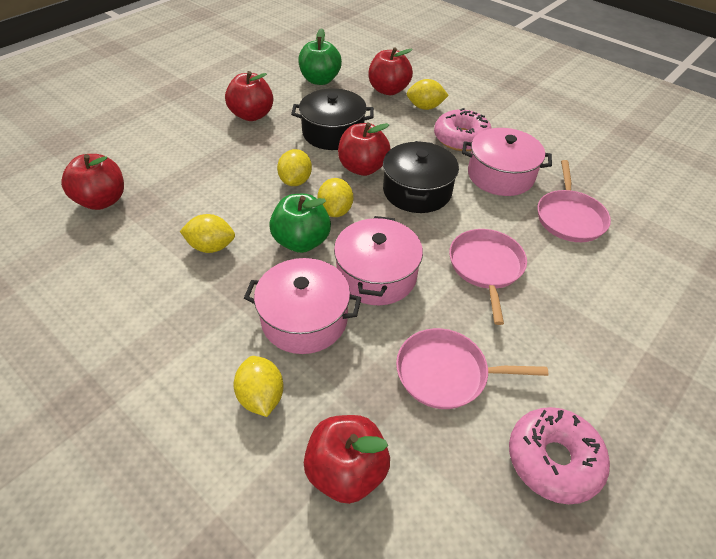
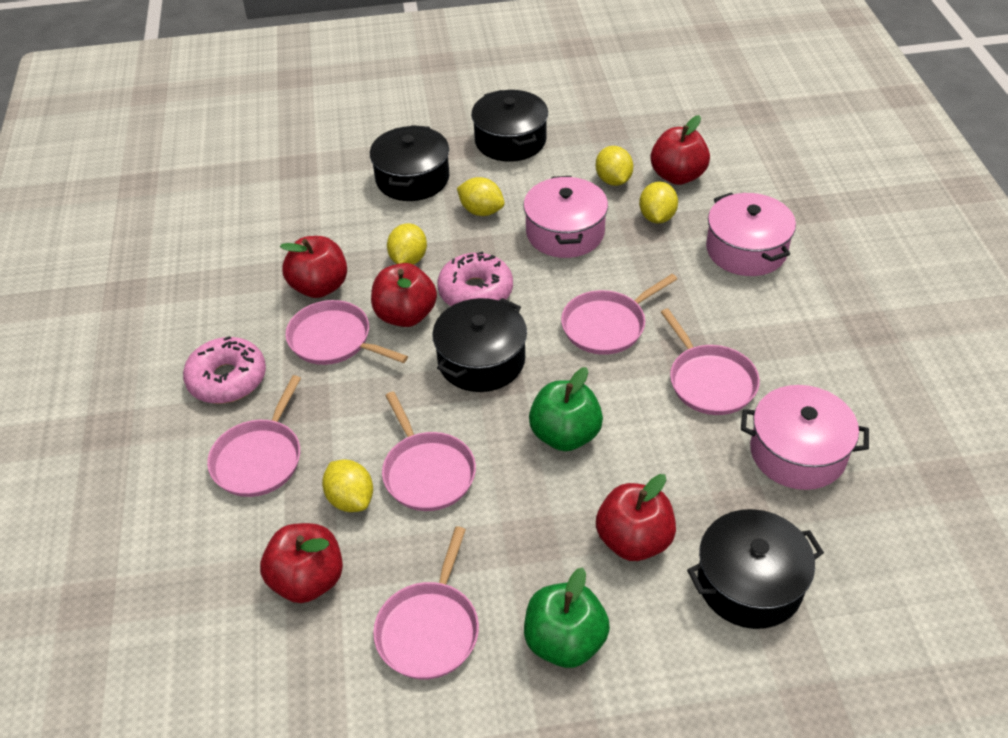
black pot: 2 -> 4
pink pan: 3 -> 6

